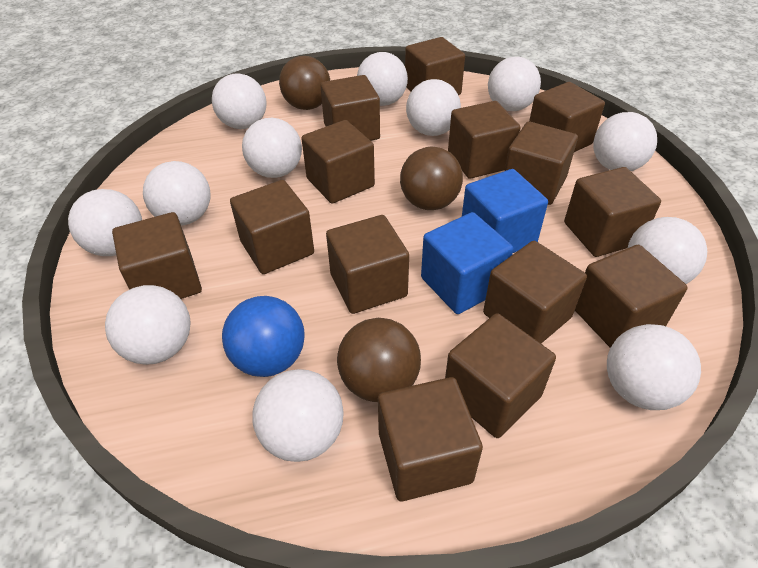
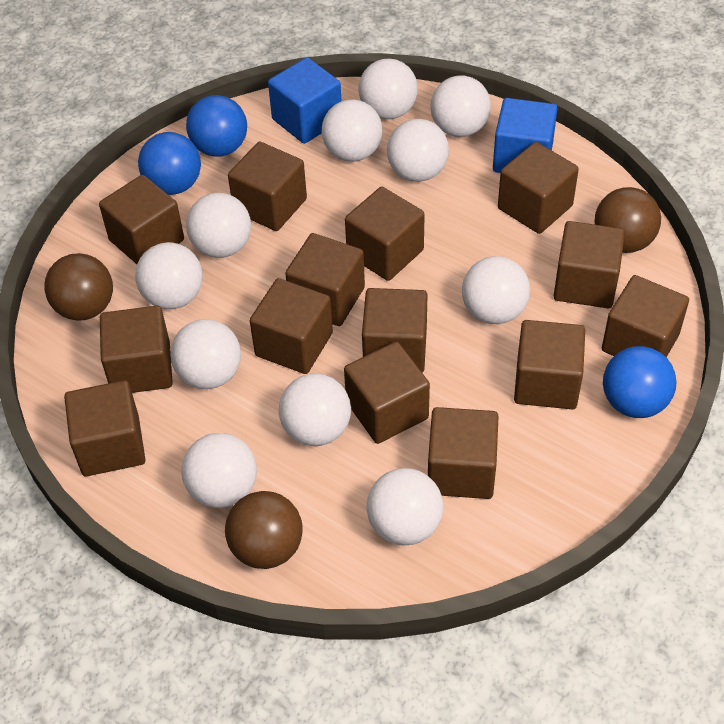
blue ball: 1 -> 3
white ball: 12 -> 11

